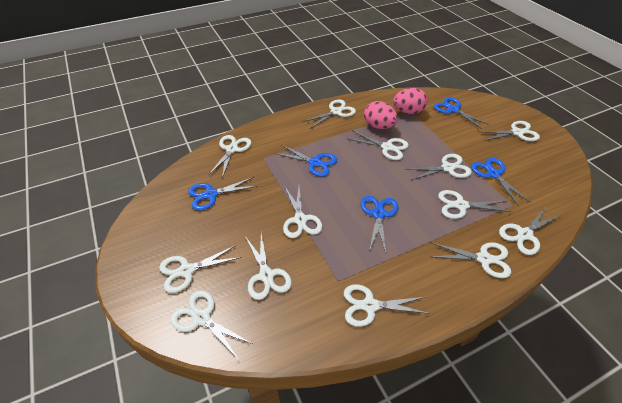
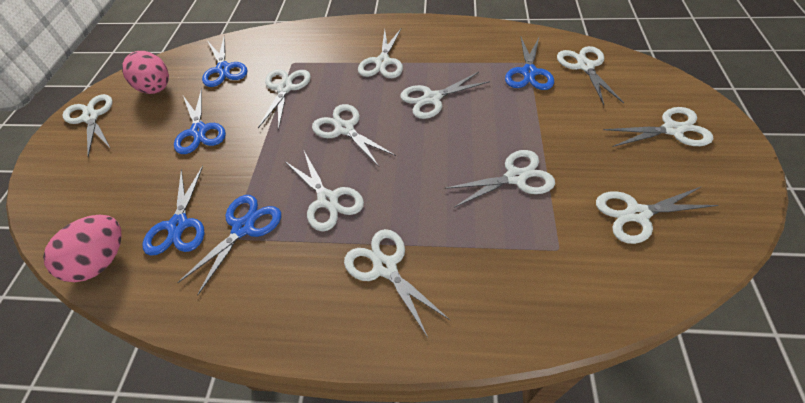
white scissors: 13 -> 11

